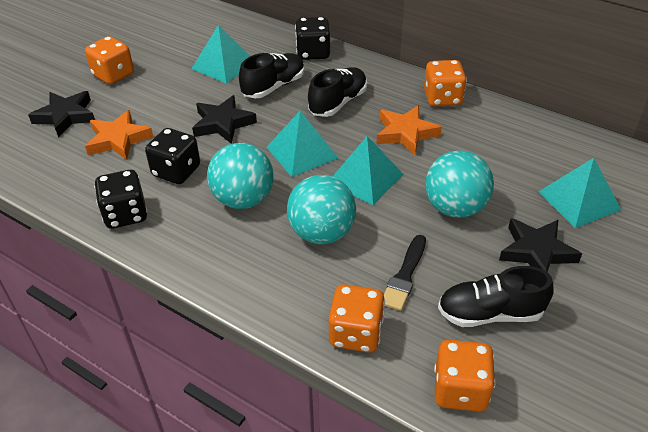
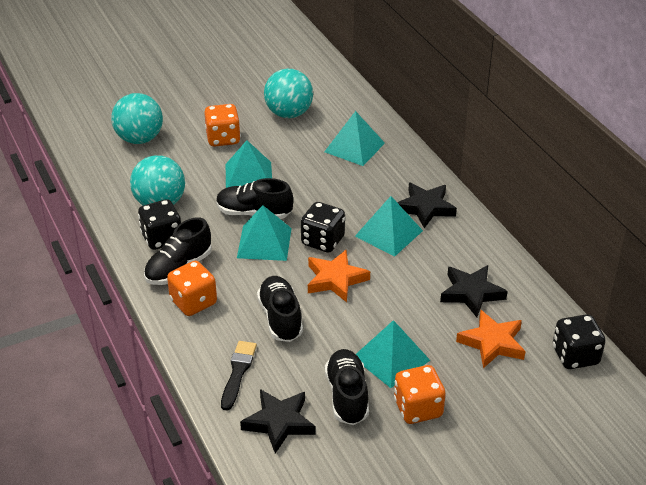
black shoe: 3 -> 4
orange dice: 4 -> 3
turquoise pyramid: 4 -> 5

